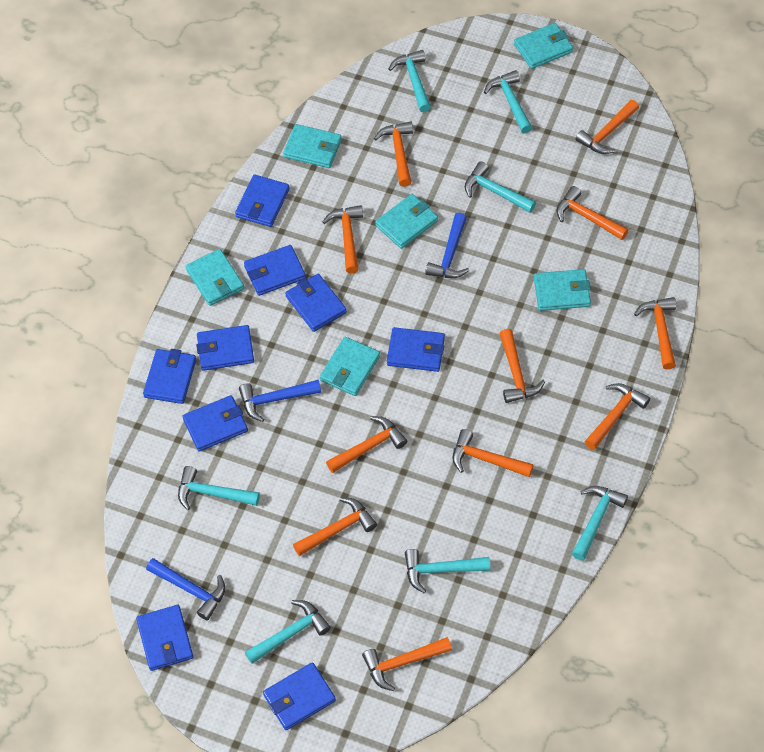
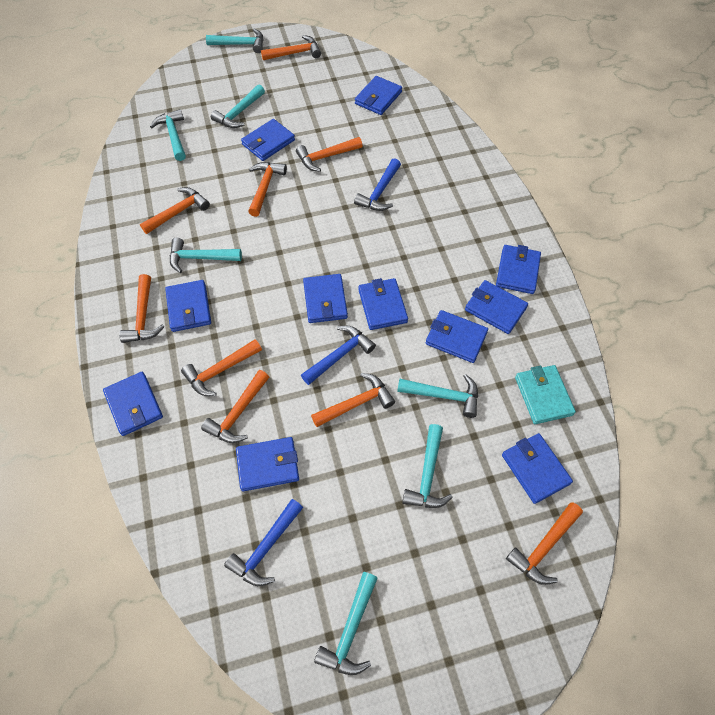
blue wallet: 9 -> 11
orange hammer: 11 -> 9
turquoise wallet: 6 -> 1

